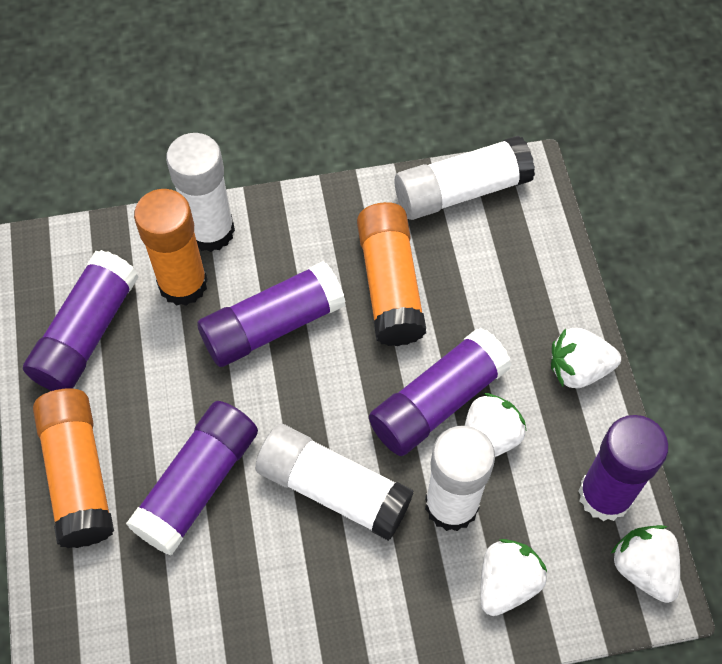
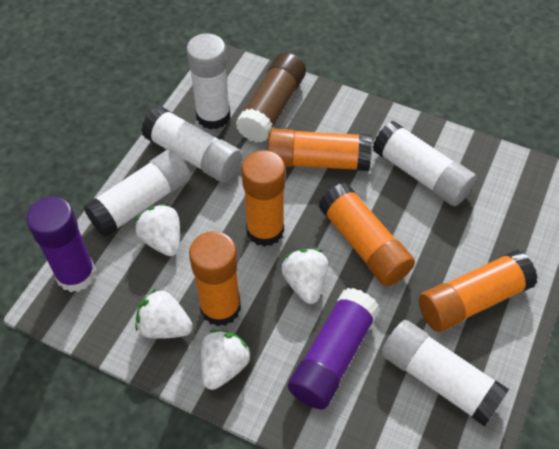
brown glue stick: 0 -> 1
orange glue stick: 3 -> 5
purple glue stick: 5 -> 2
white glue stick: 4 -> 5

